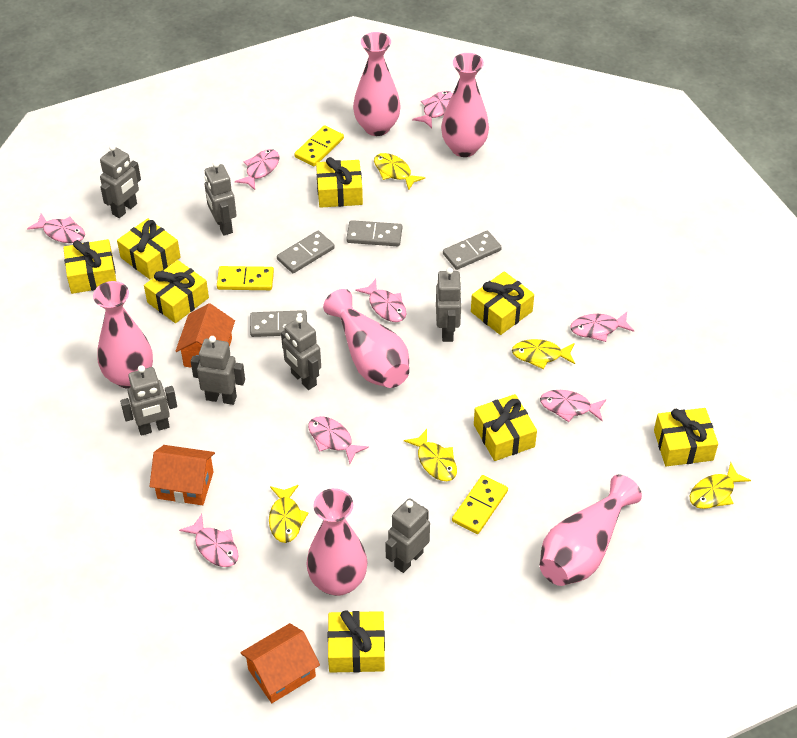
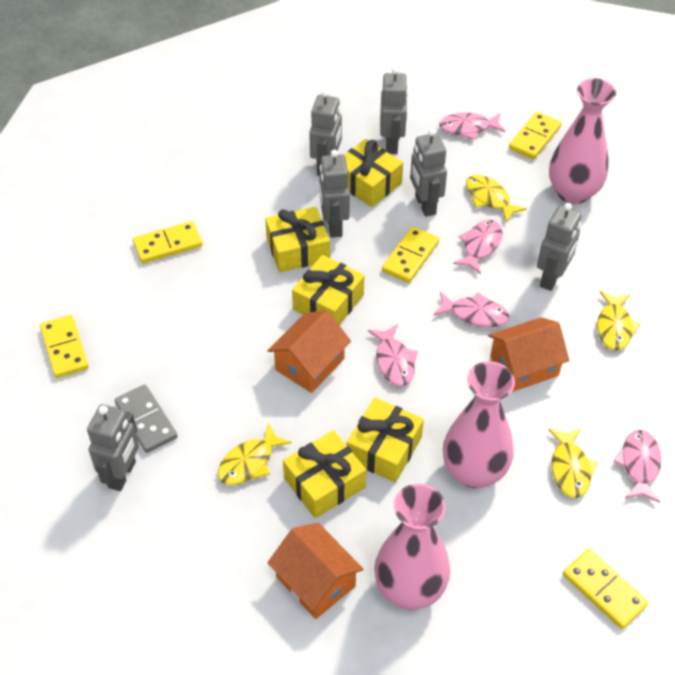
grey domino: 4 -> 1
grey robot: 7 -> 6
pink fish: 8 -> 5
pink vase: 6 -> 3
yellow domino: 3 -> 5
yellow fish: 5 -> 4
yellow gift: 8 -> 5

